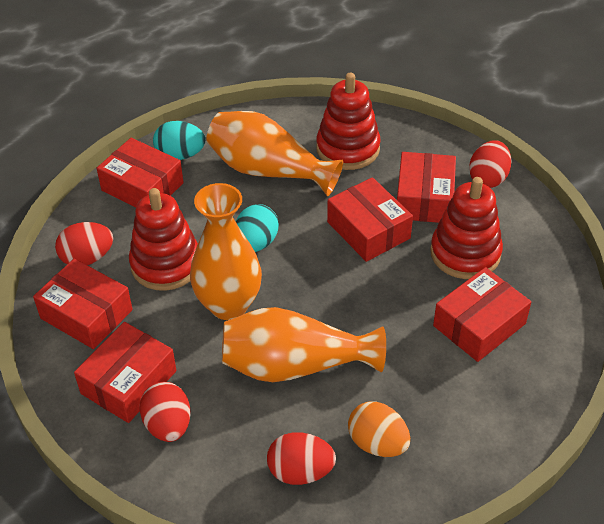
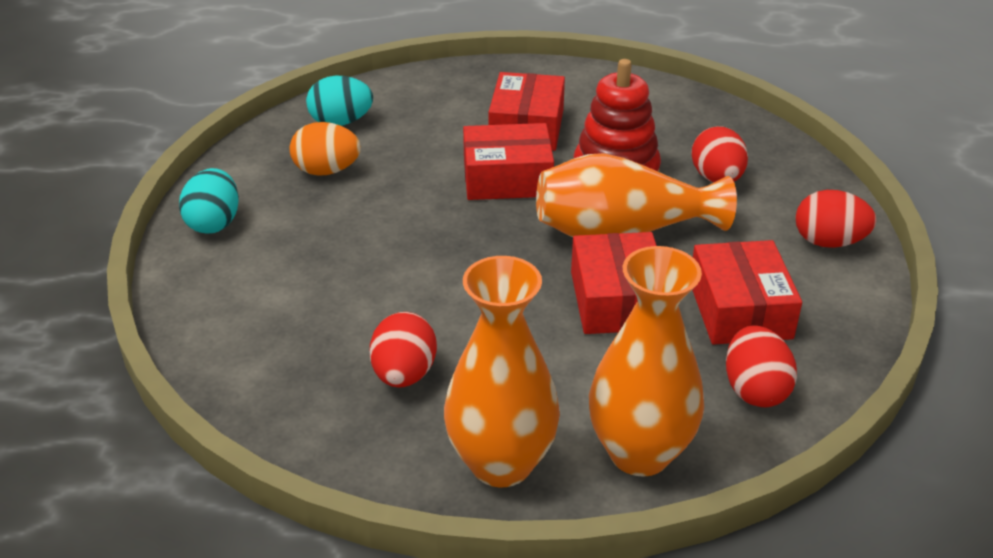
red box: 6 -> 4
red stacking toy: 3 -> 1

